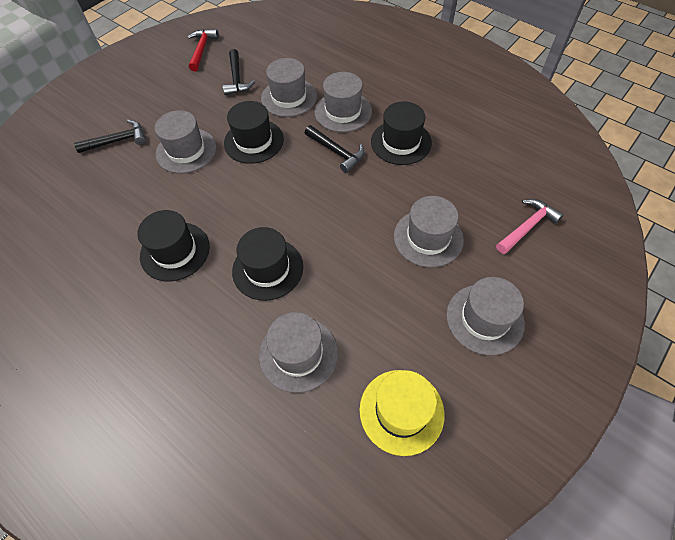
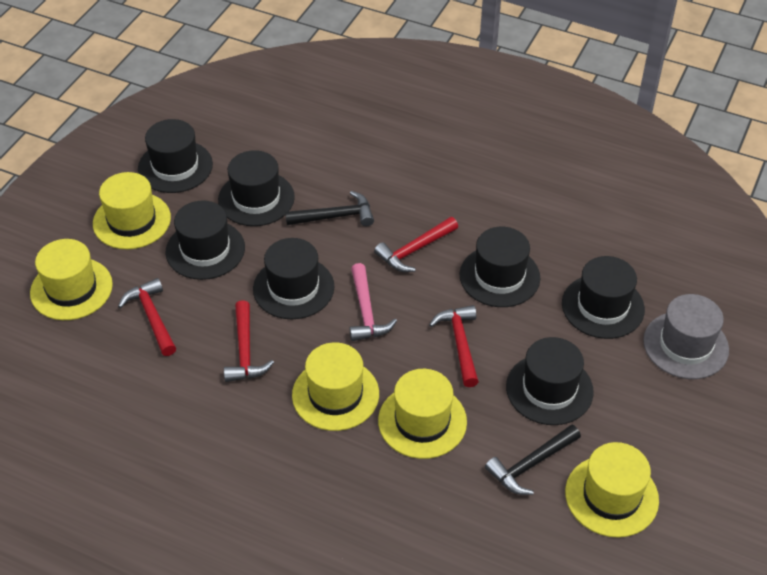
black hammer: 3 -> 2
black hat: 4 -> 7
grey hat: 6 -> 1
red hammer: 1 -> 4
yellow hat: 1 -> 5

